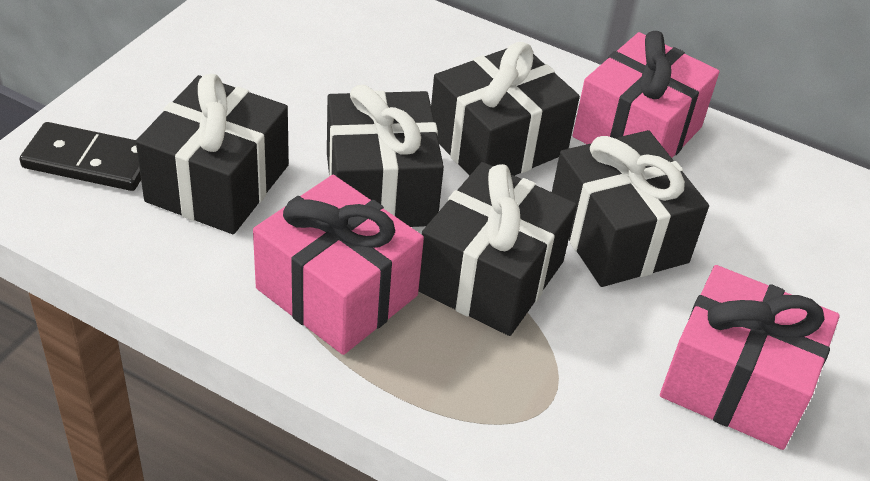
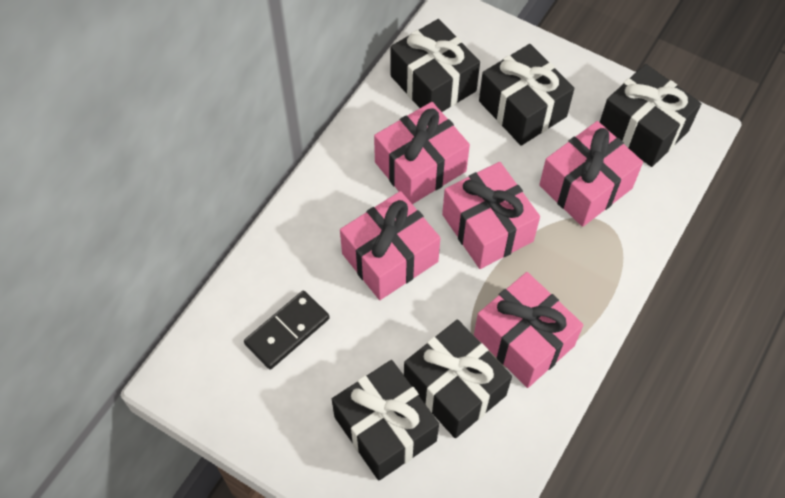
pink gift: 3 -> 5

